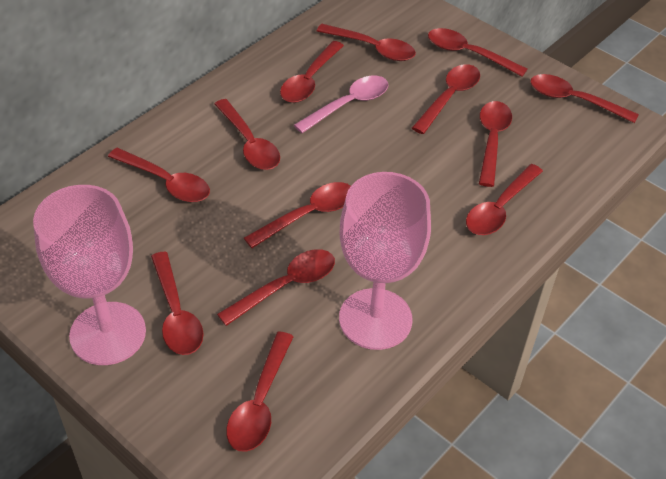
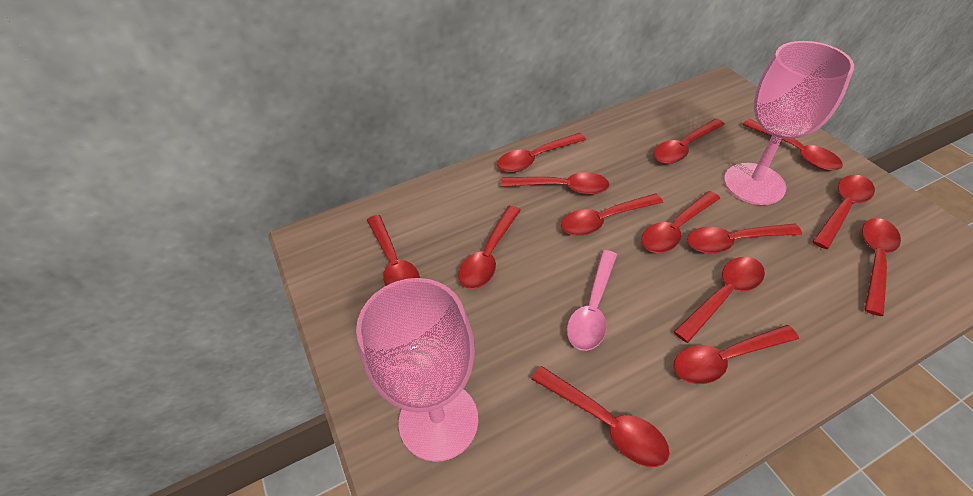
red spoon: 13 -> 14

